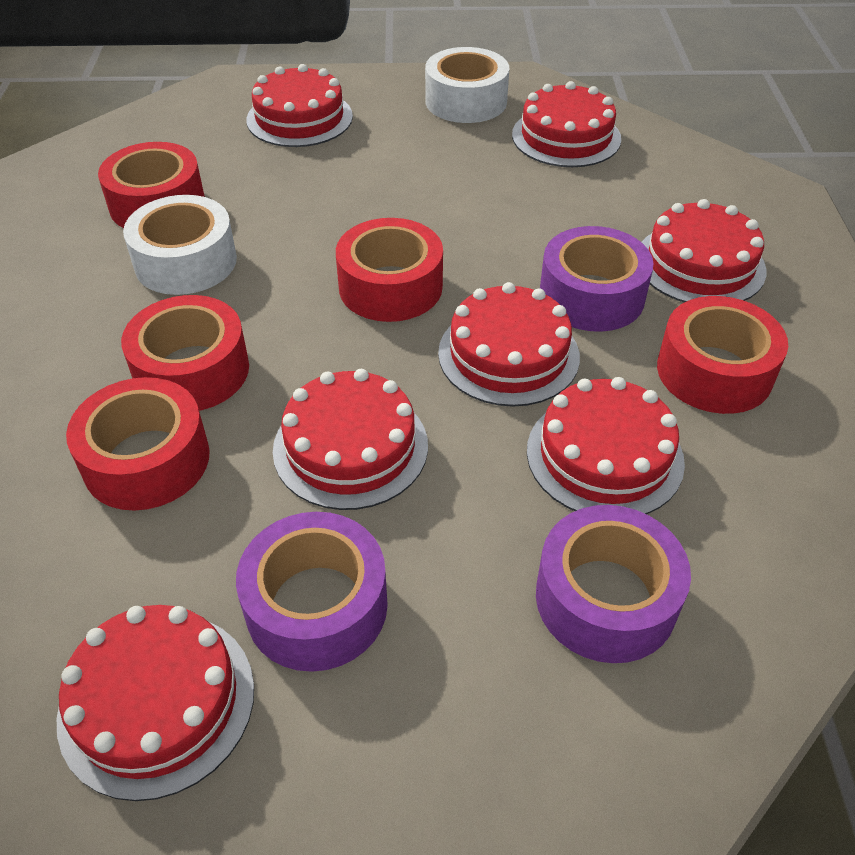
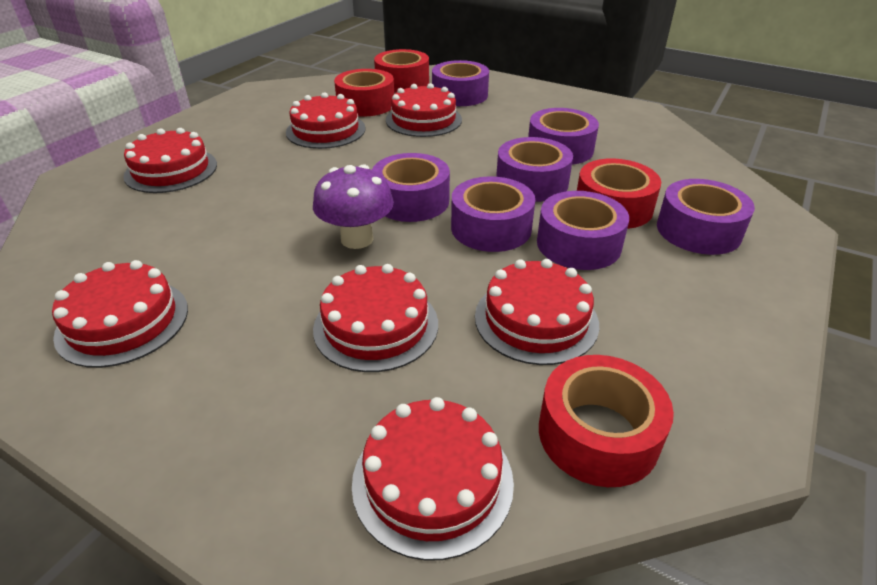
purple mushroom: 0 -> 1
purple tape: 3 -> 7
red tape: 5 -> 4
white tape: 2 -> 0

